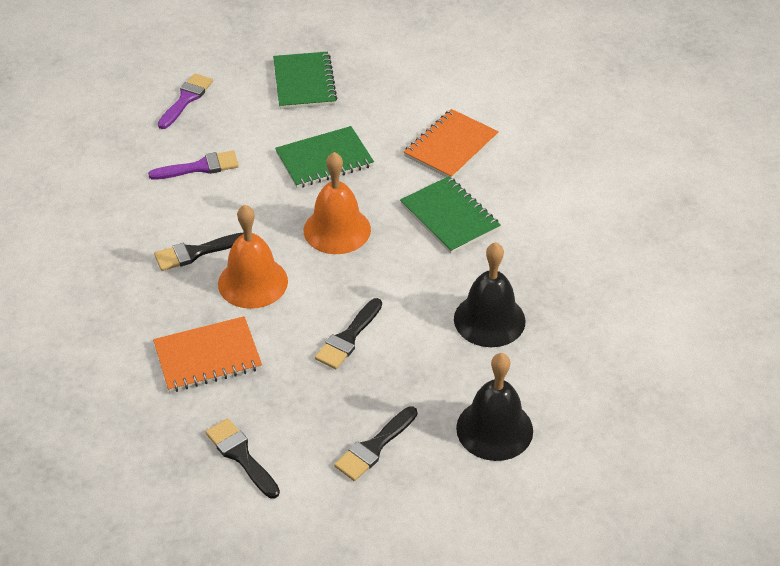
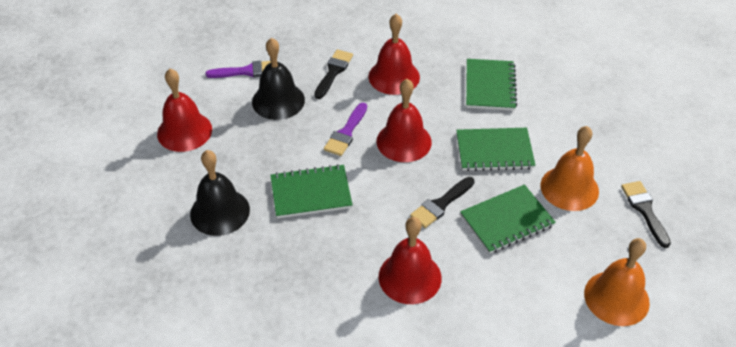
black brush: 4 -> 3
green notebook: 3 -> 4
orange notebook: 2 -> 0
red bell: 0 -> 4

